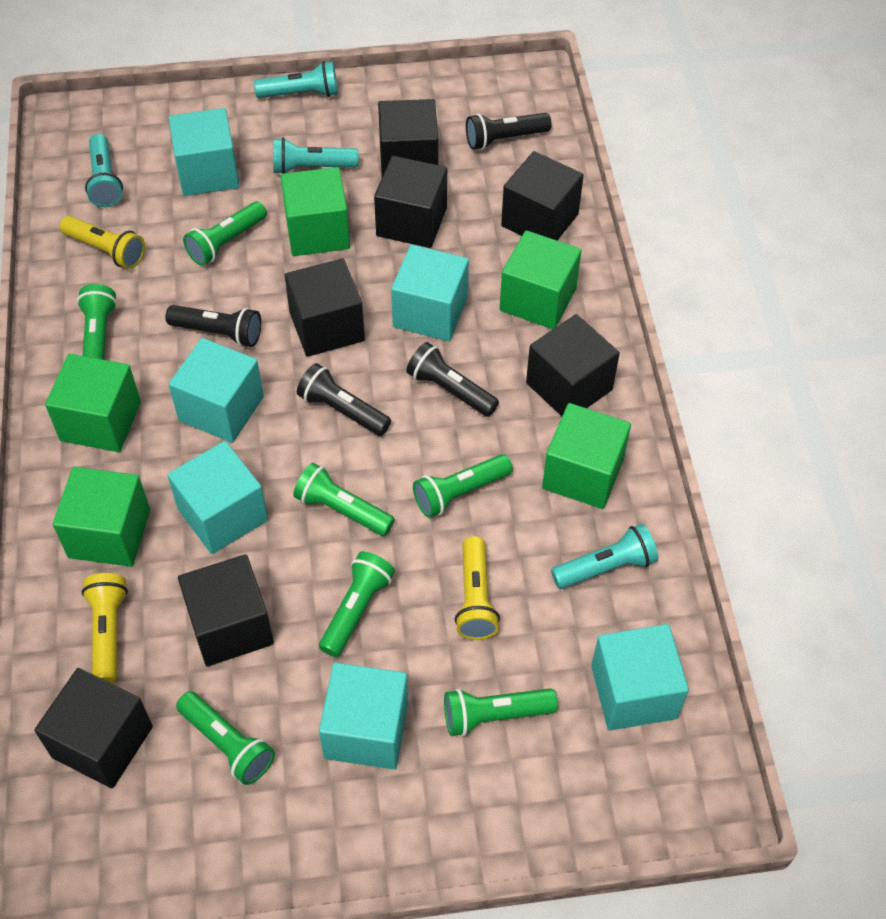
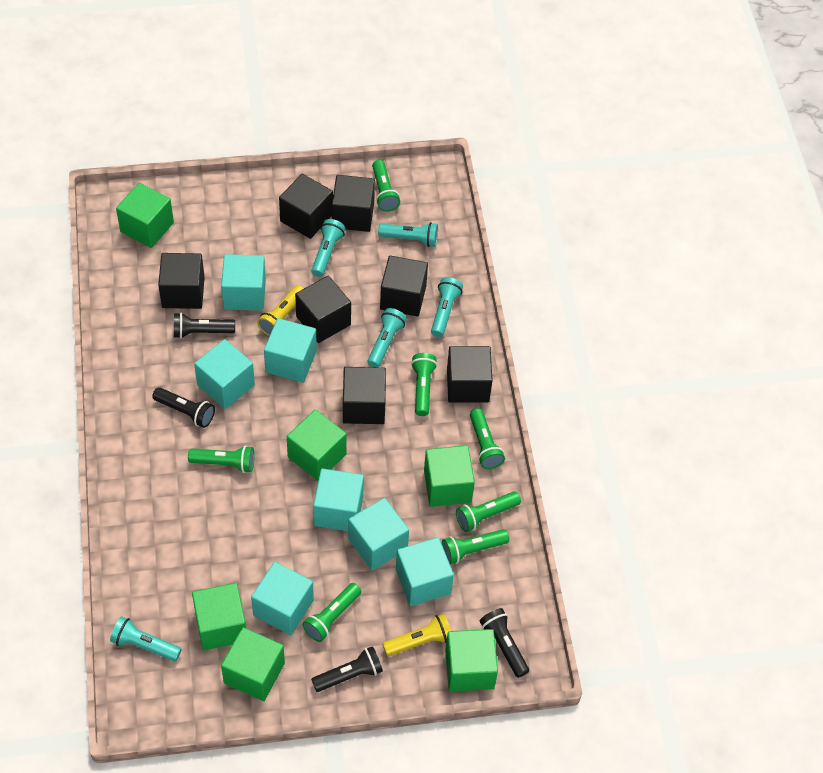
green cube: 5 -> 6
turquoise cube: 6 -> 7
turquoise flashlight: 4 -> 5
yellow flashlight: 3 -> 2

